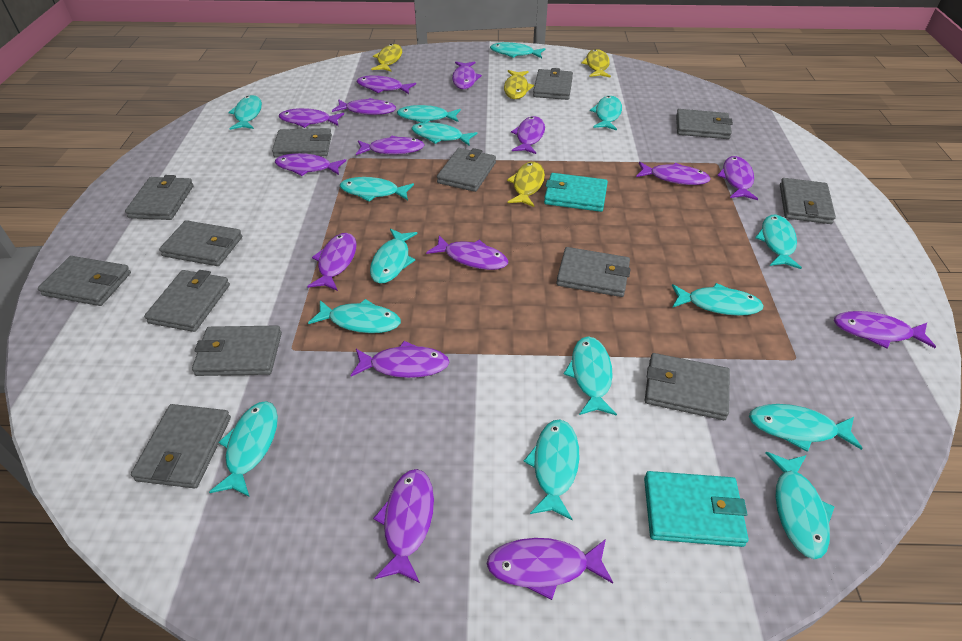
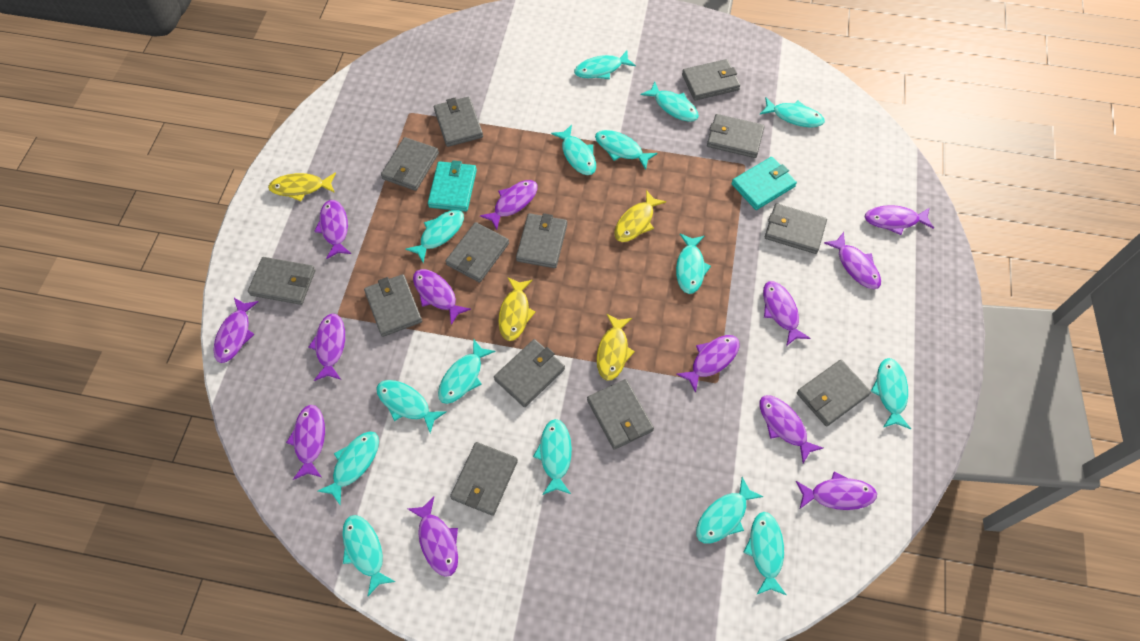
purple fish: 15 -> 13

